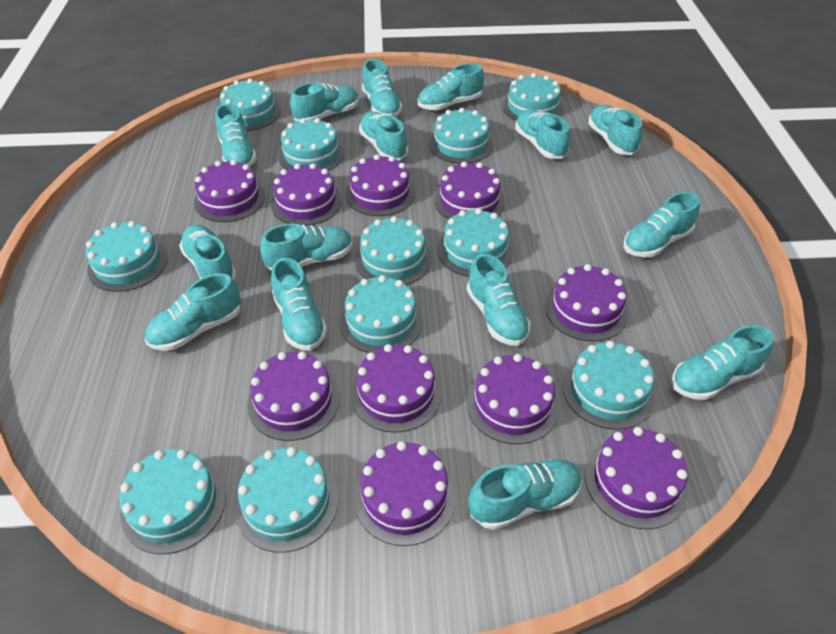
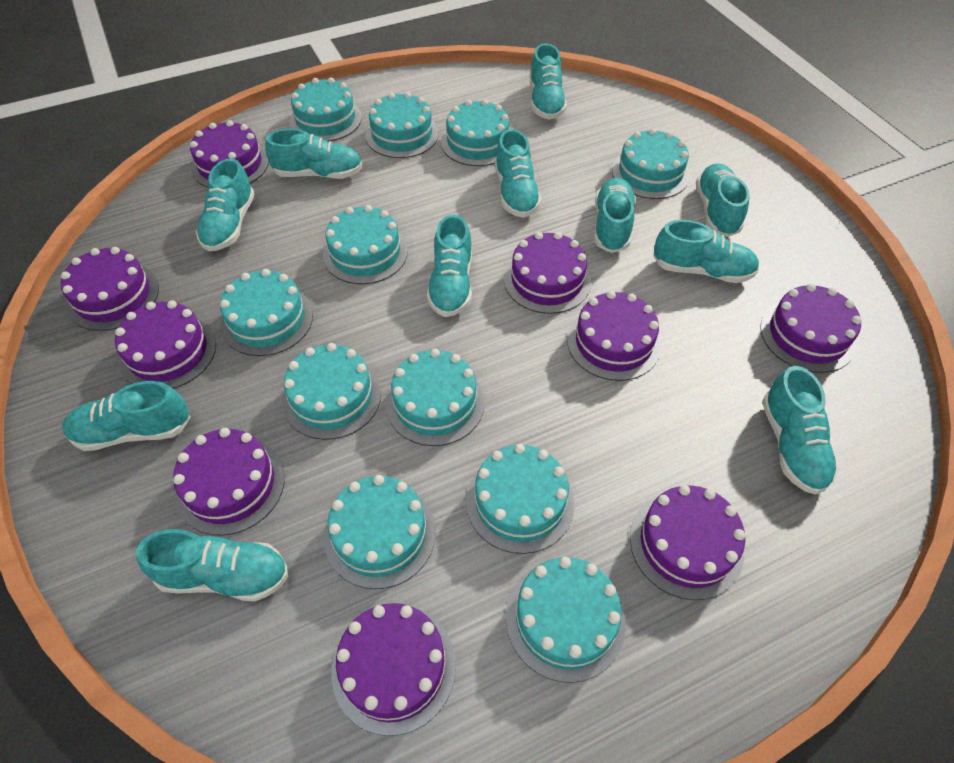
purple cake: 10 -> 9
turquoise shoe: 15 -> 11

